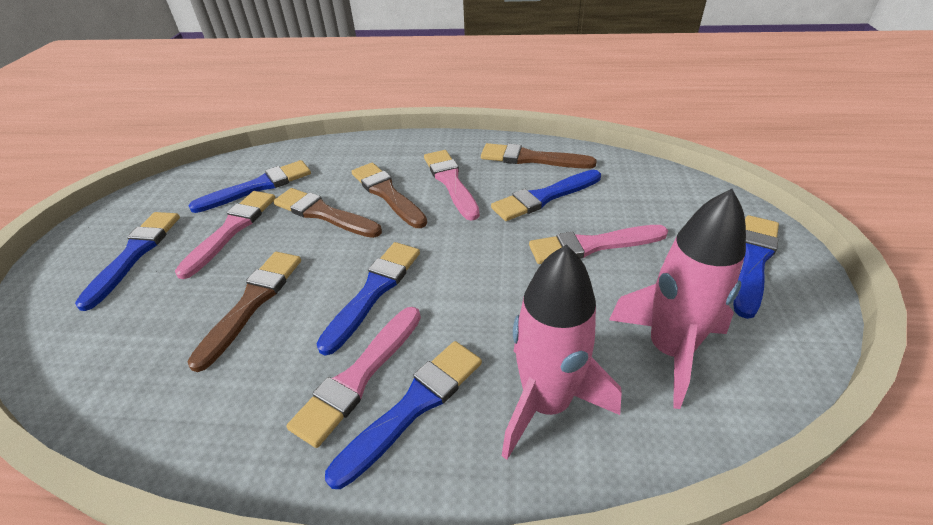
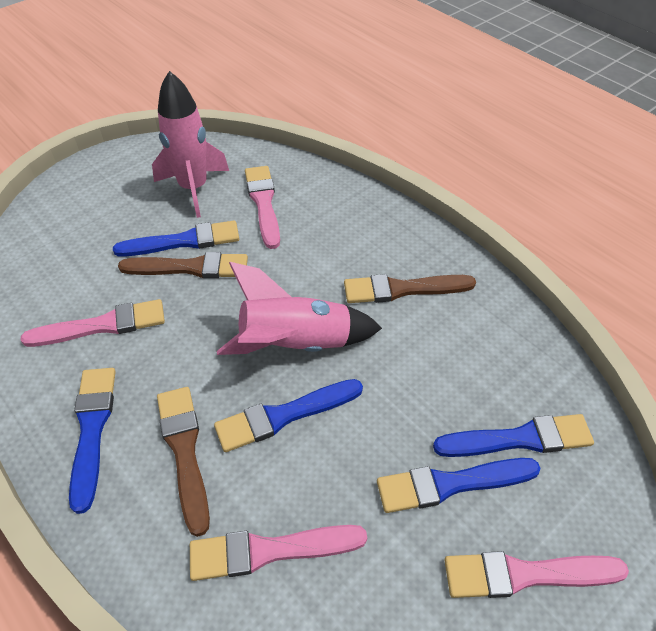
blue brush: 6 -> 5
brown brush: 4 -> 3

